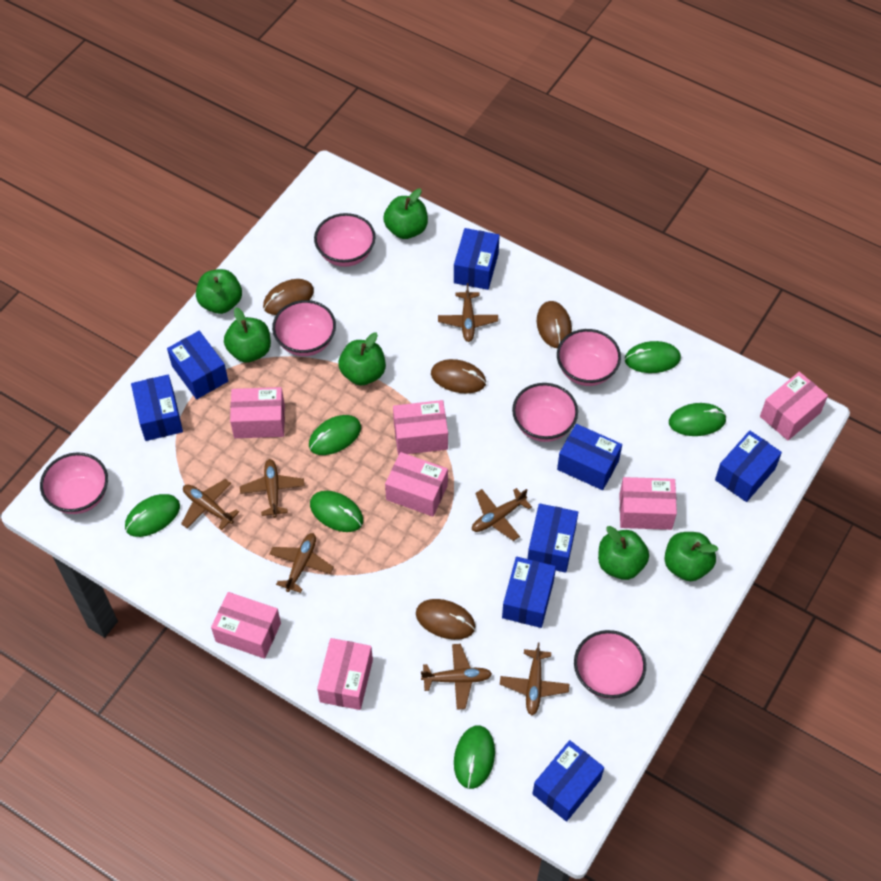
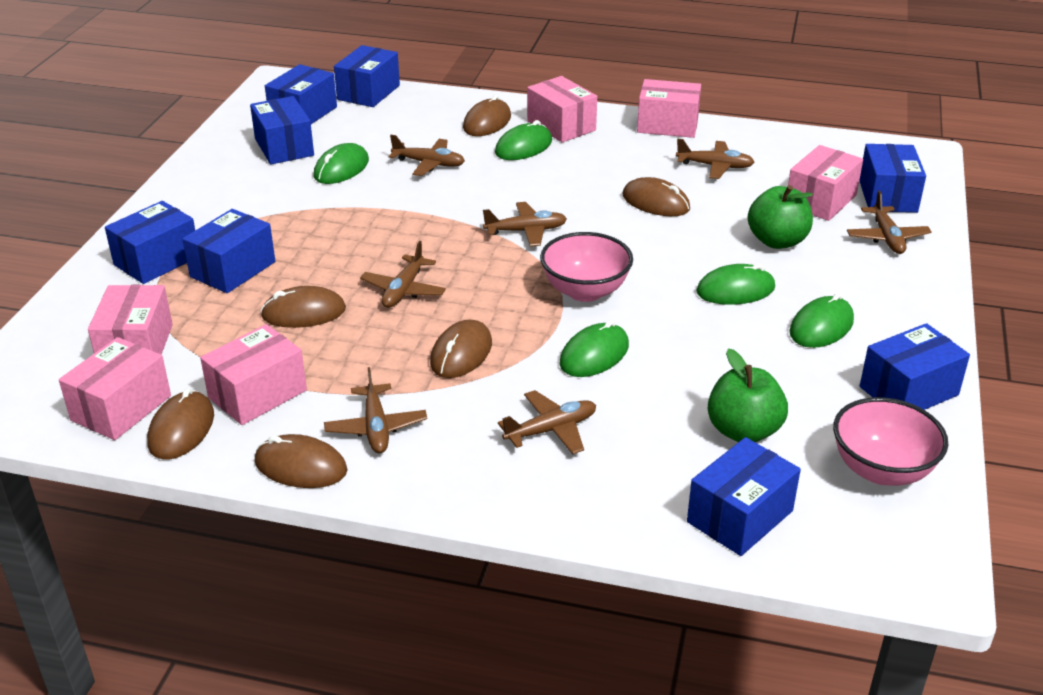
brown mouse: 4 -> 6
green apple: 6 -> 2
green mouse: 6 -> 5
pink bowl: 6 -> 2
pink box: 7 -> 6

